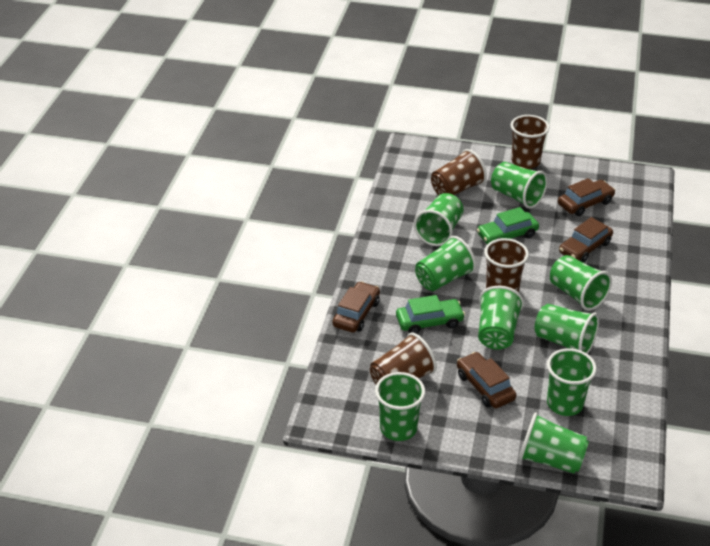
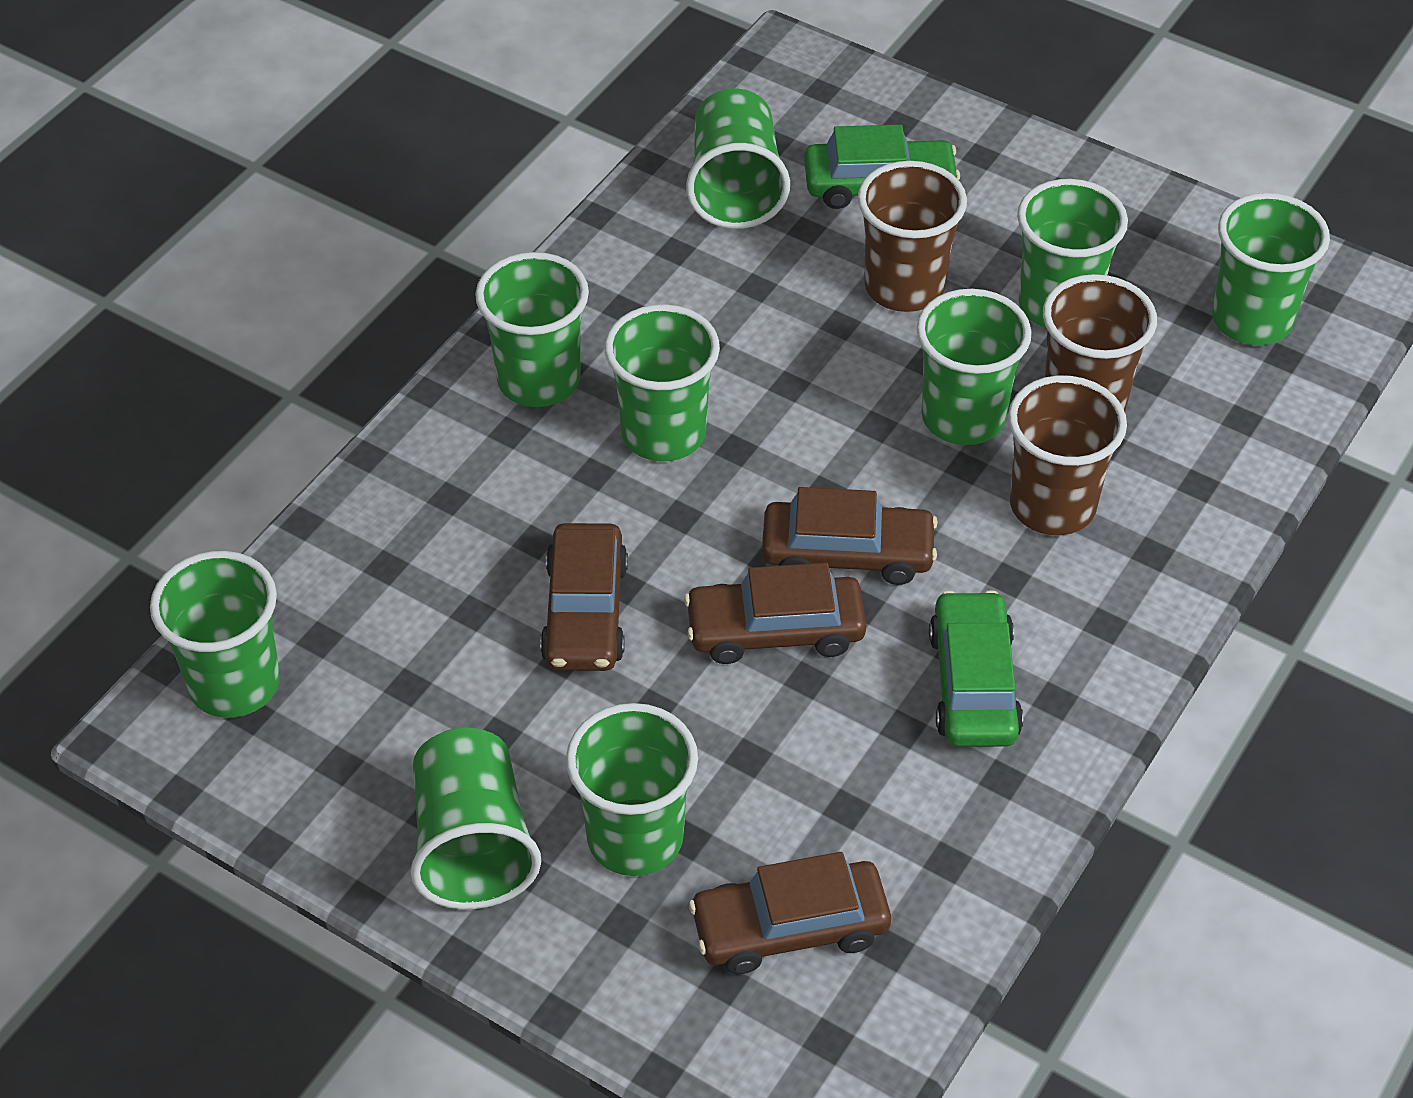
brown cup: 4 -> 3

